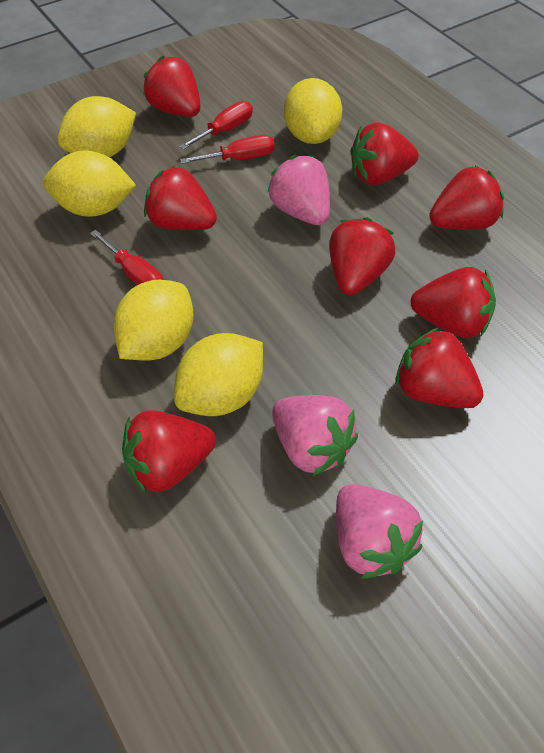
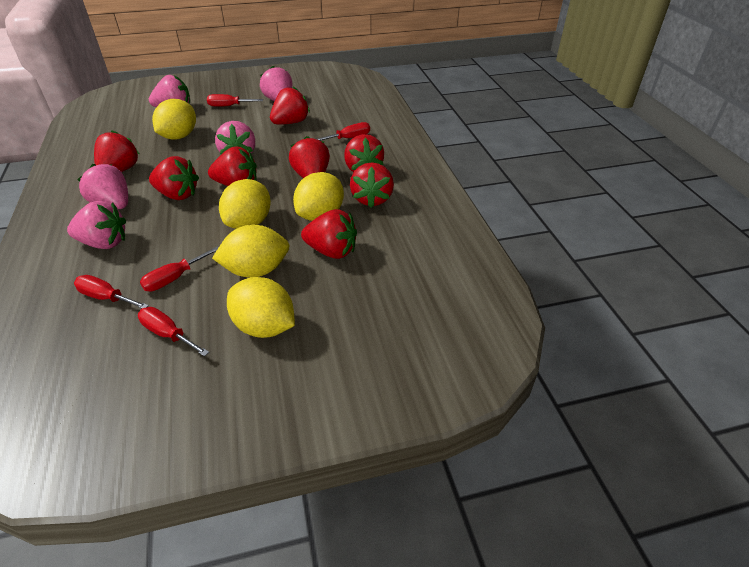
pink strawberry: 3 -> 5
red screwdriver: 3 -> 5

